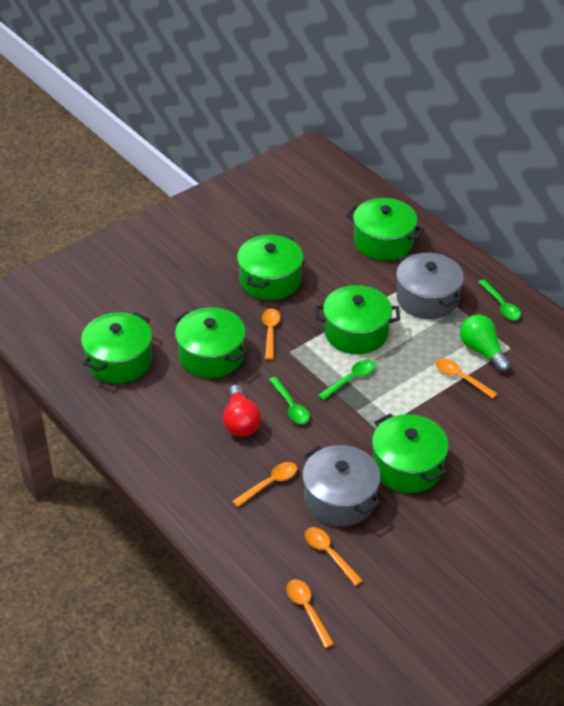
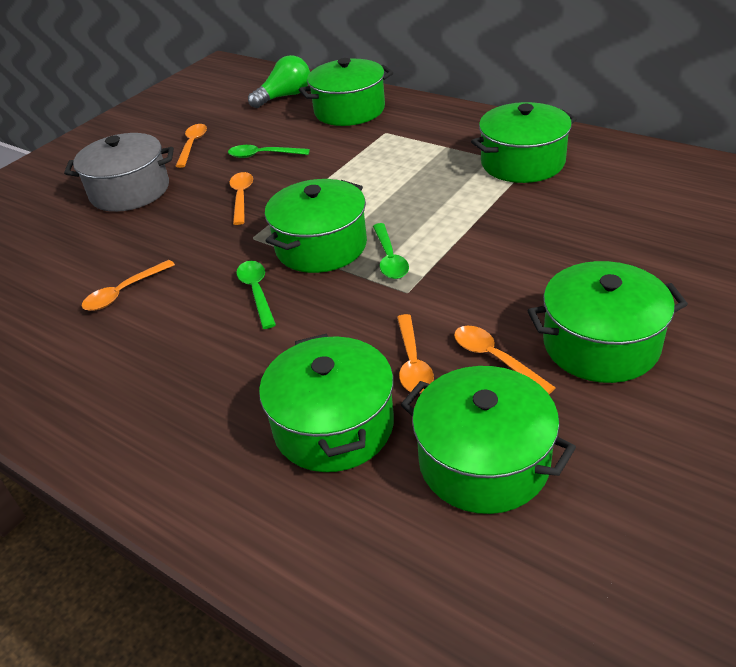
grey pot: 2 -> 1
red light bulb: 1 -> 0

